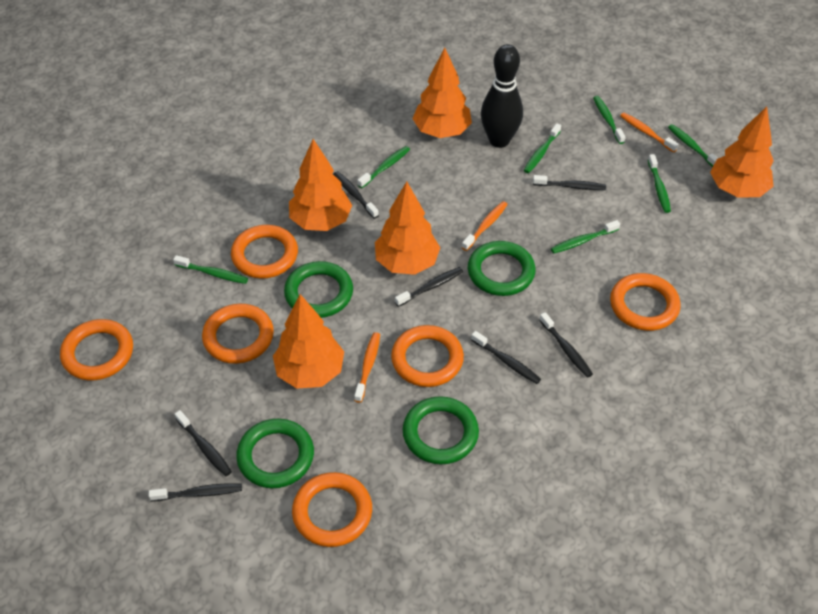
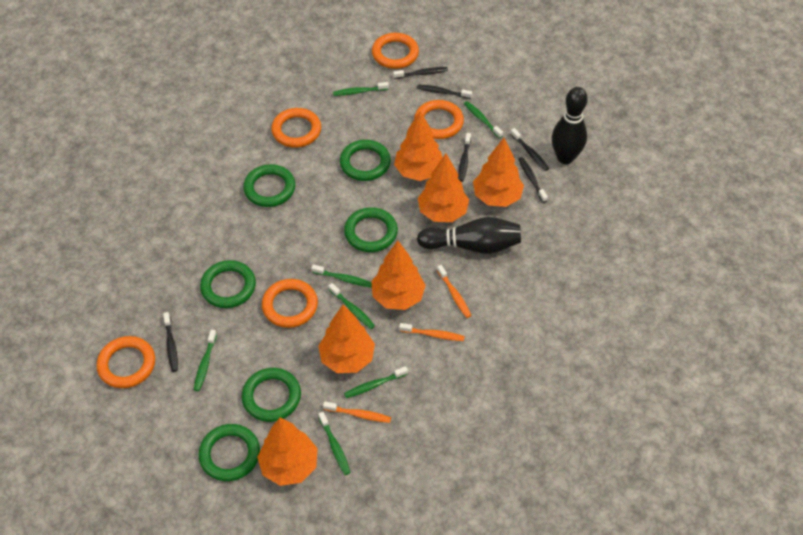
black bowling pin: 1 -> 2
black toothbrush: 7 -> 6
green ring: 4 -> 6
orange ring: 6 -> 5
orange tree: 5 -> 6

